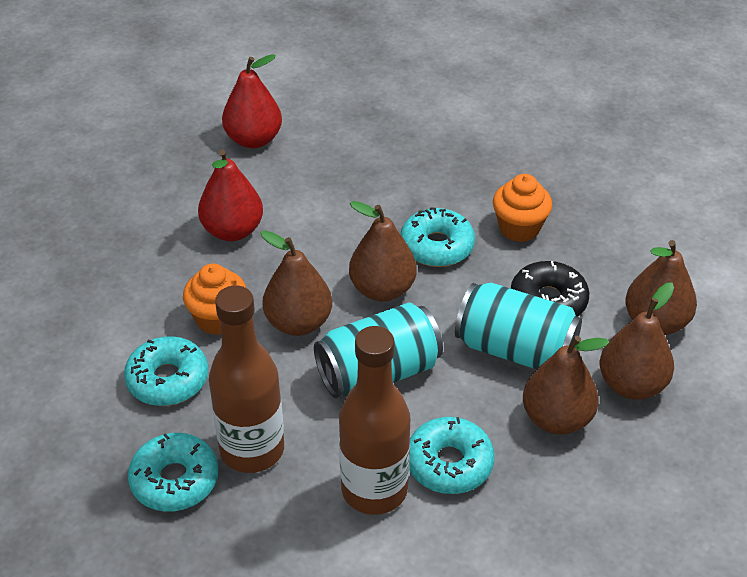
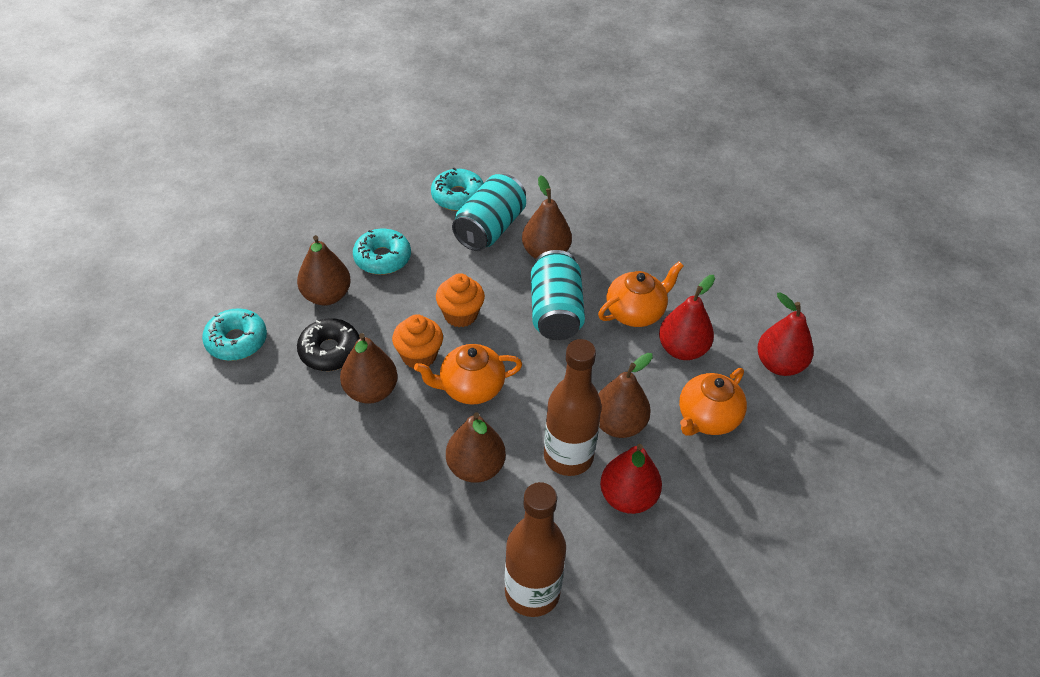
orange teapot: 0 -> 3
red pear: 2 -> 3
turquoise donut: 4 -> 3

